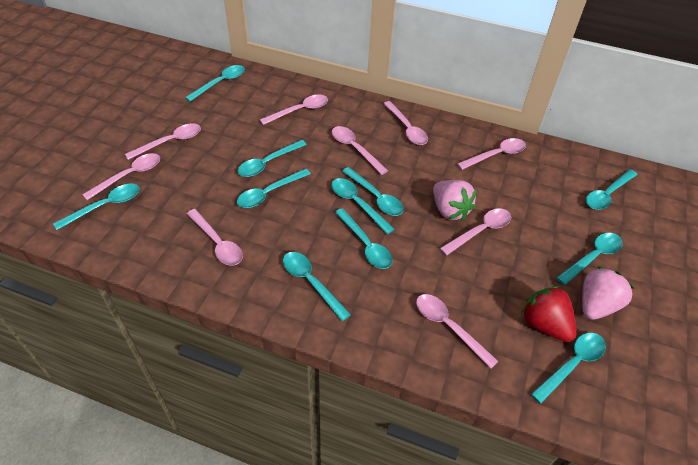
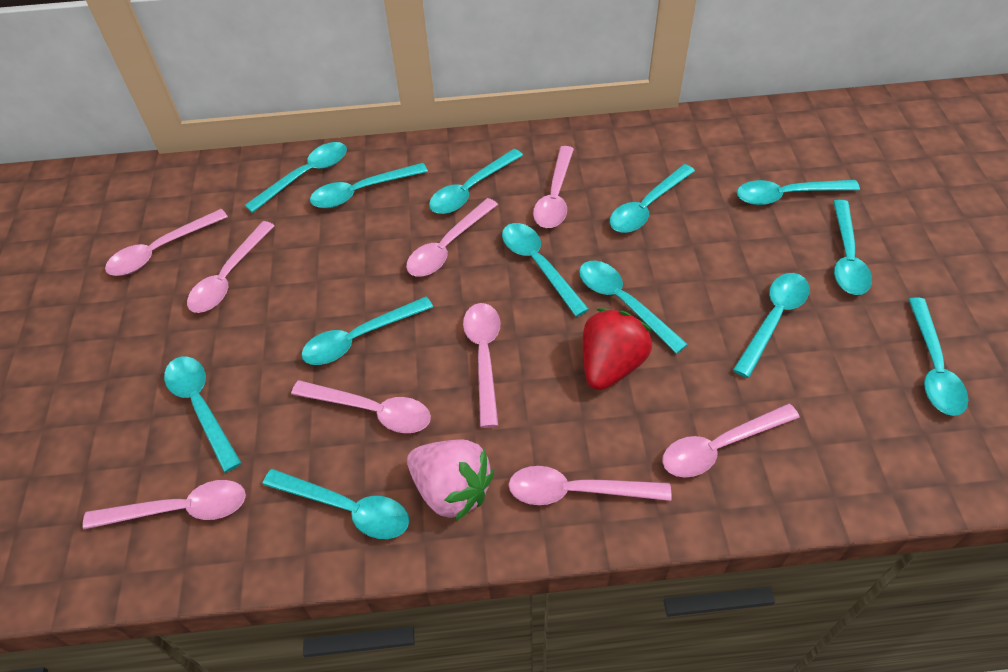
pink strawberry: 2 -> 1
turquoise spoon: 11 -> 13

